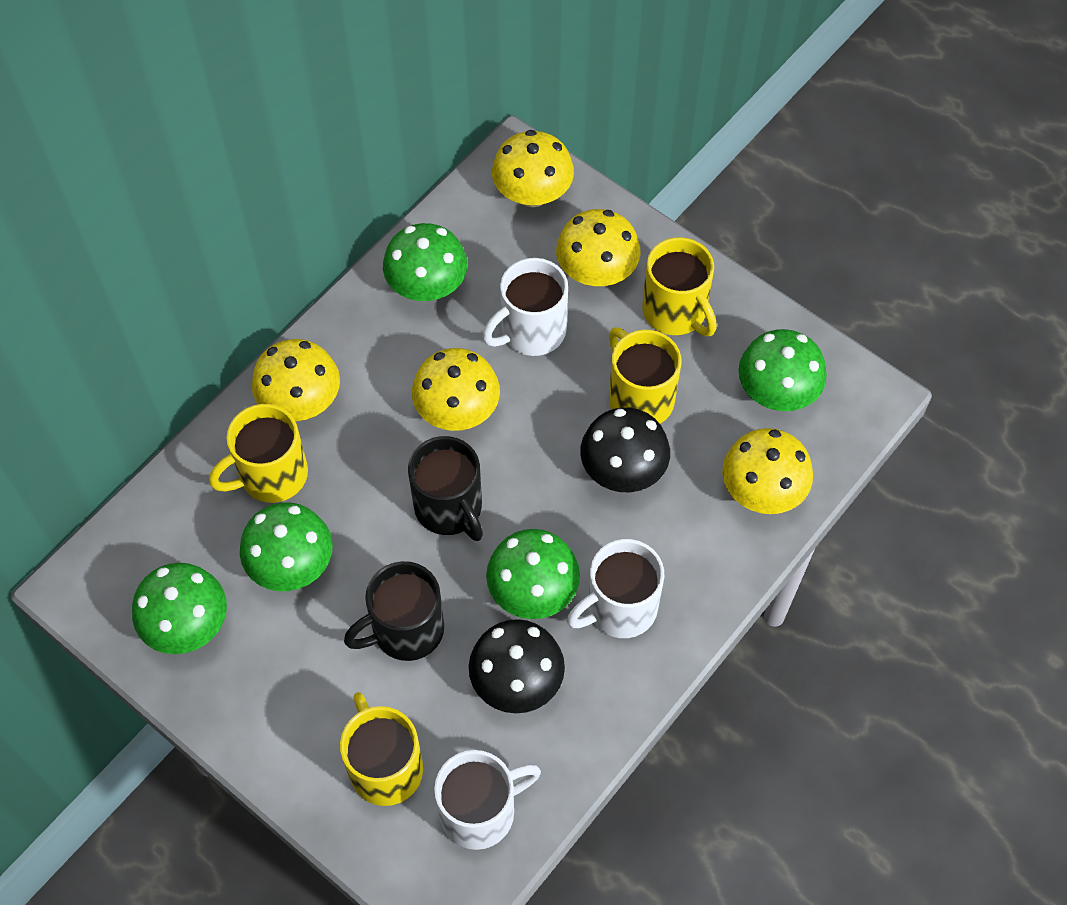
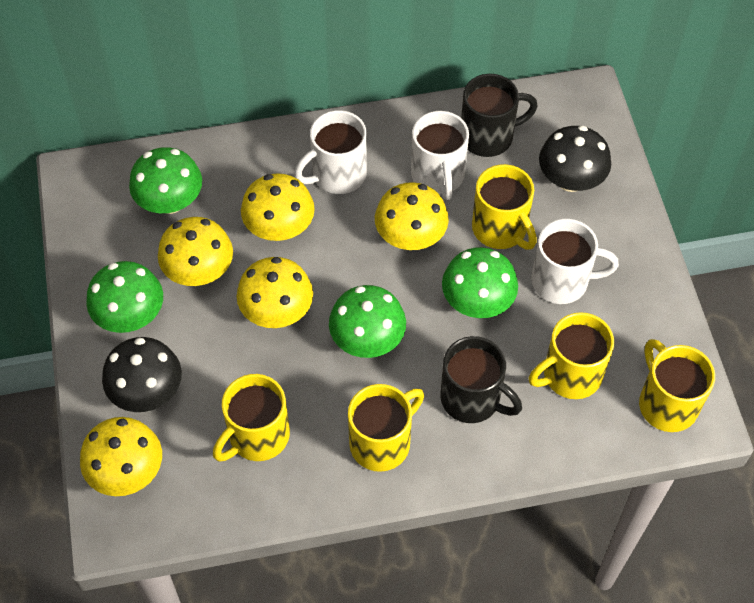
green mushroom: 5 -> 4
yellow mug: 4 -> 5

